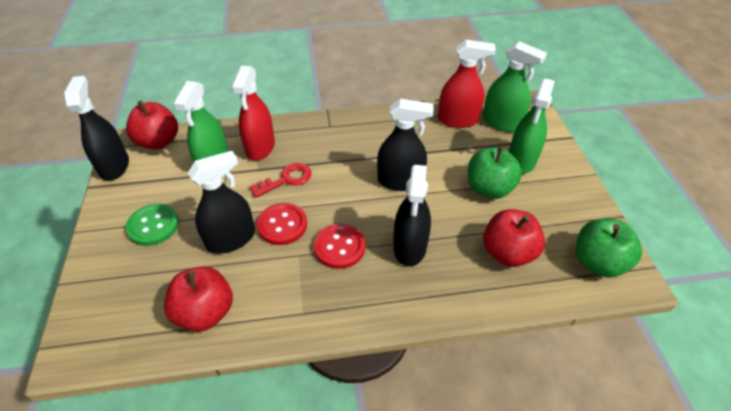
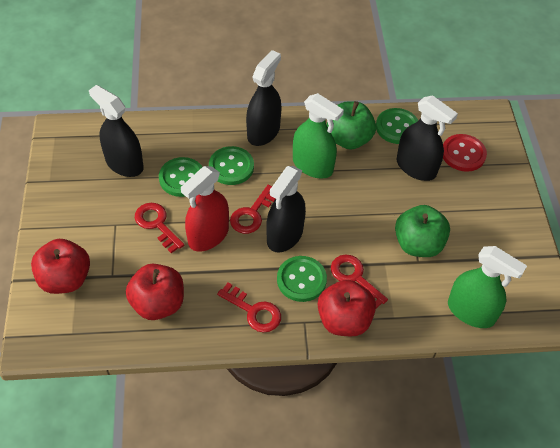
green button: 1 -> 4
green spray bottle: 3 -> 2
red button: 2 -> 1
red key: 1 -> 4
red spray bottle: 2 -> 1

